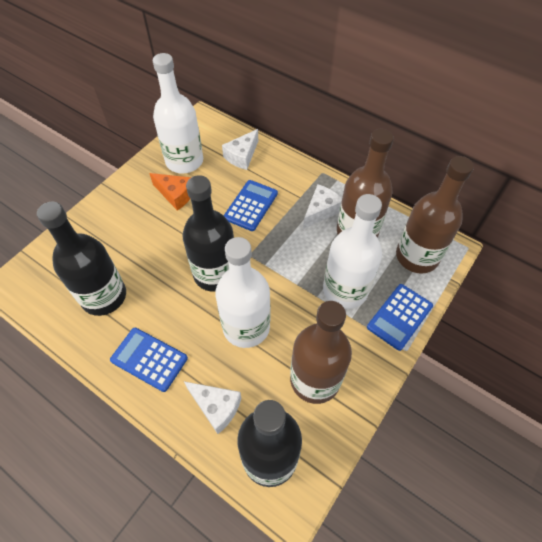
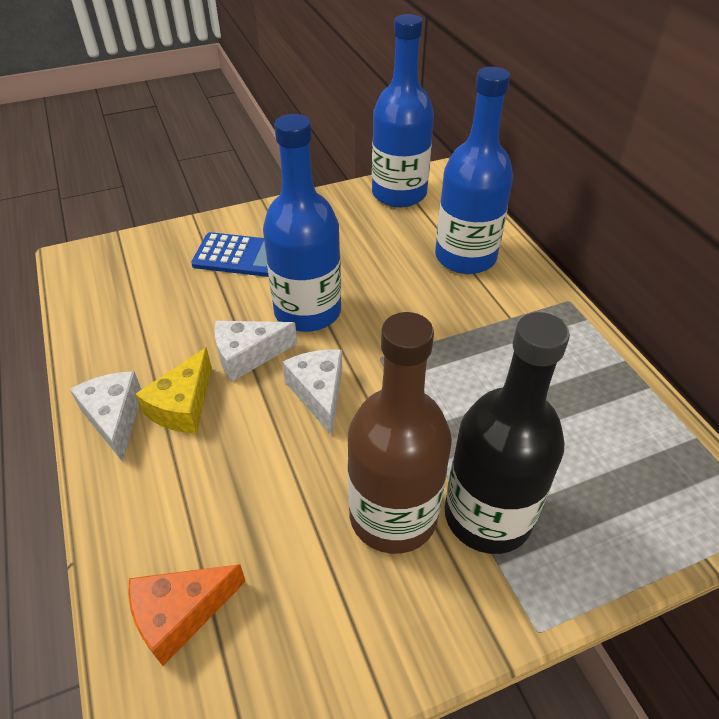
black bottle: 3 -> 1
blue bottle: 0 -> 3
blue calculator: 3 -> 1
brown bottle: 3 -> 1
white bottle: 3 -> 0
yellow cheese: 0 -> 1

